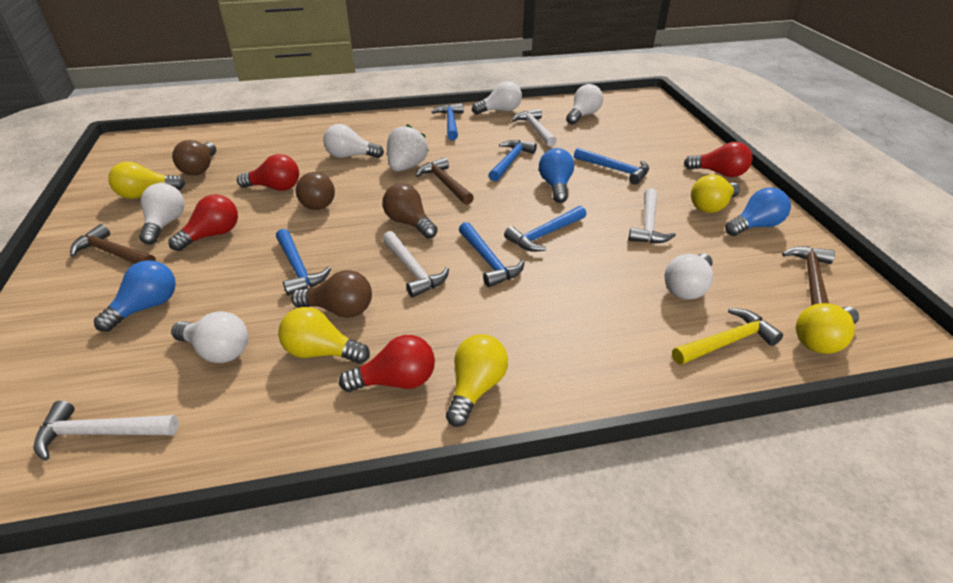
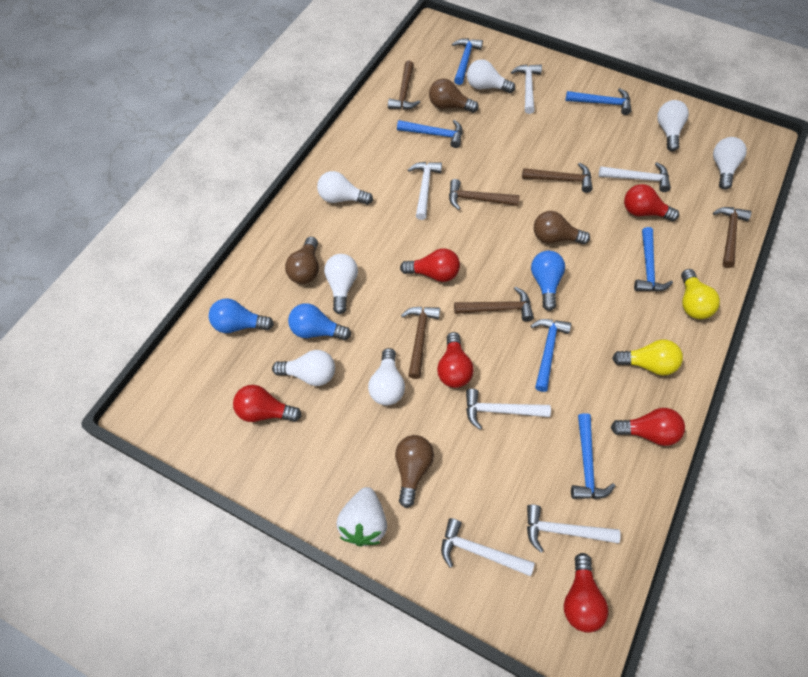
brown hammer: 3 -> 6
red light bulb: 4 -> 6
white hammer: 4 -> 6
white light bulb: 6 -> 7
yellow hammer: 1 -> 0
yellow light bulb: 5 -> 2

